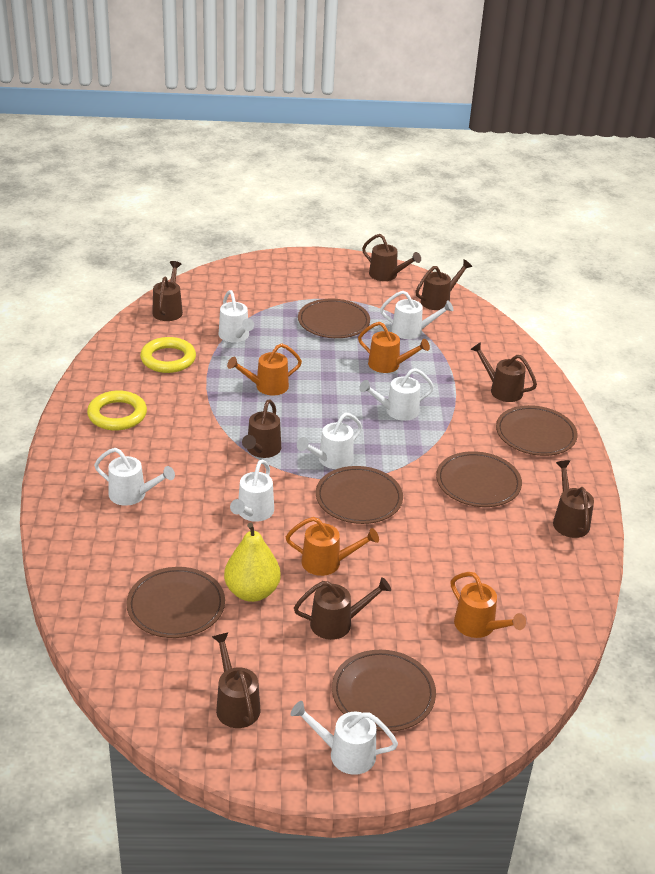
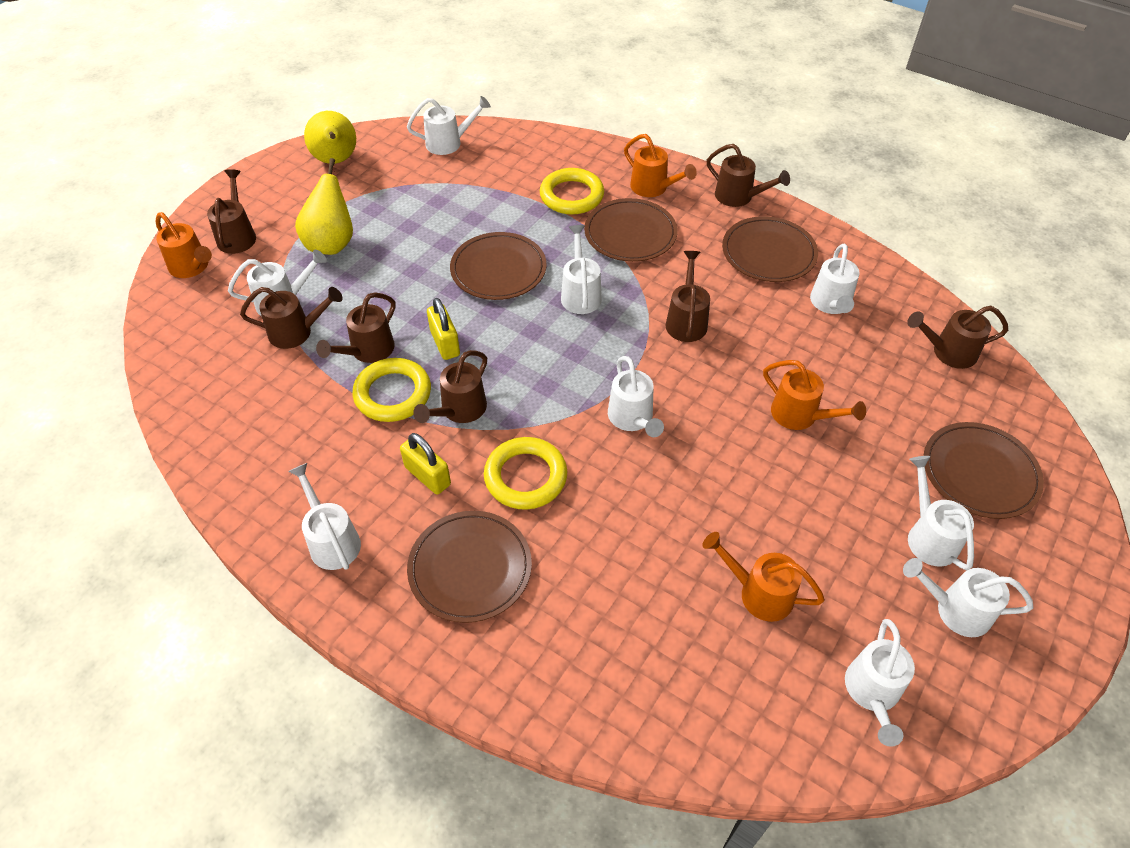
brown plate: 6 -> 5
brown watering can: 8 -> 7
white watering can: 7 -> 9
yellow padlock: 0 -> 2
yellow pear: 1 -> 2
yellow ring: 2 -> 3

